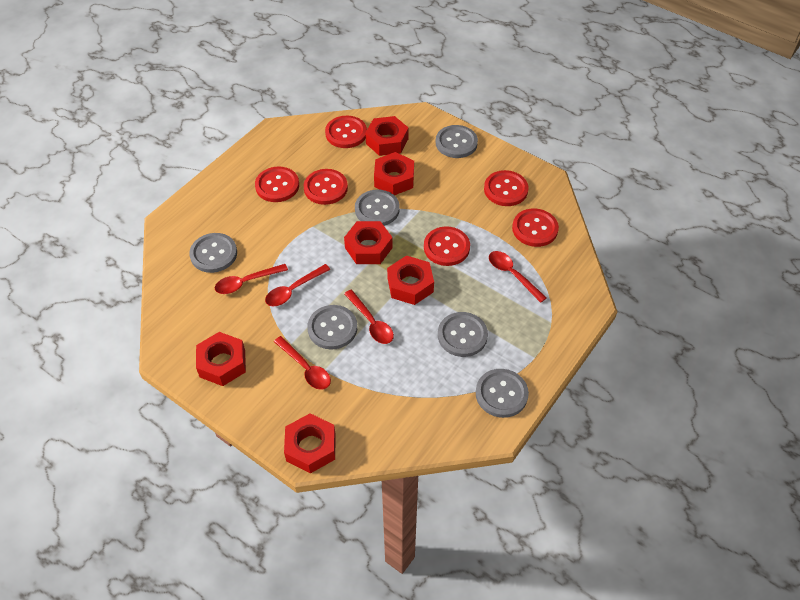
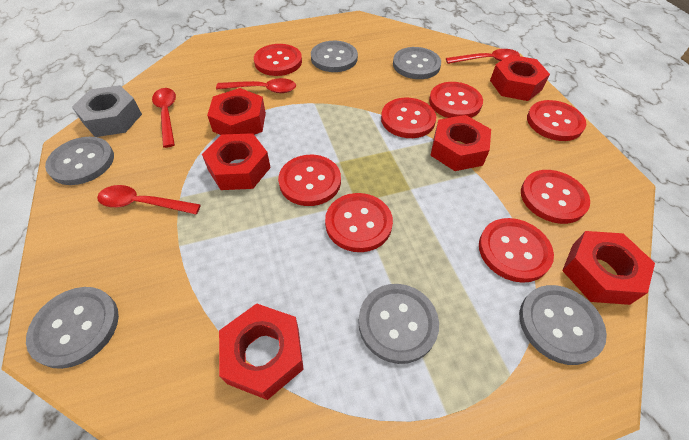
grey nut: 0 -> 1
red button: 6 -> 8
red spoon: 5 -> 4

